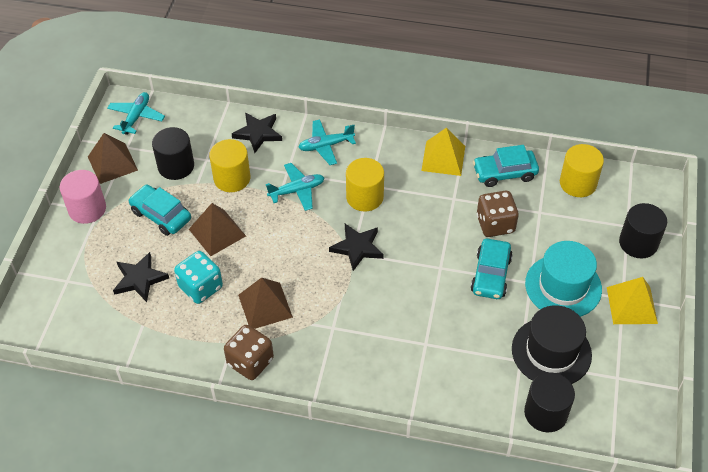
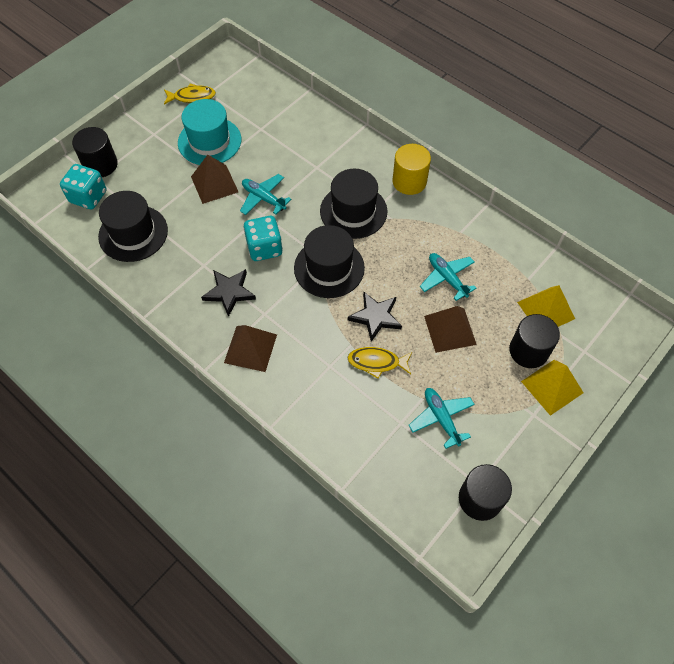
black hat: 1 -> 3
black star: 3 -> 2
brown dice: 2 -> 0
pink cylinder: 1 -> 0
turquoise car: 3 -> 0
turquoise dice: 1 -> 2
yellow cylinder: 3 -> 1
yellow fish: 0 -> 2

